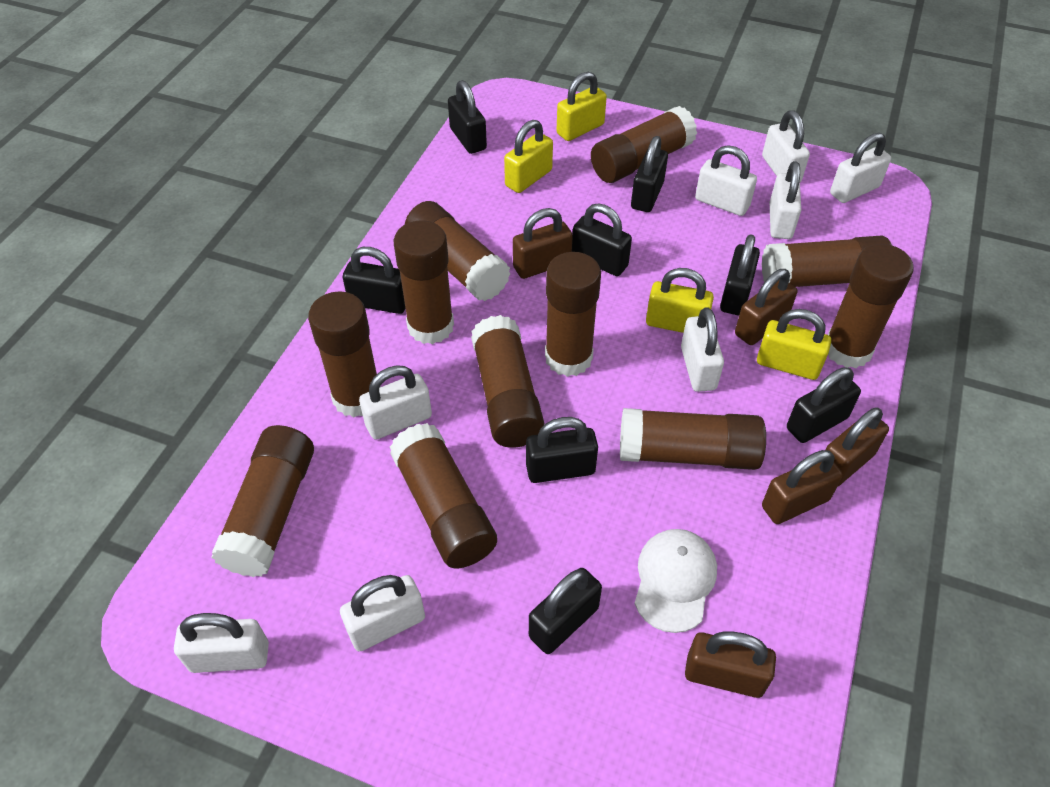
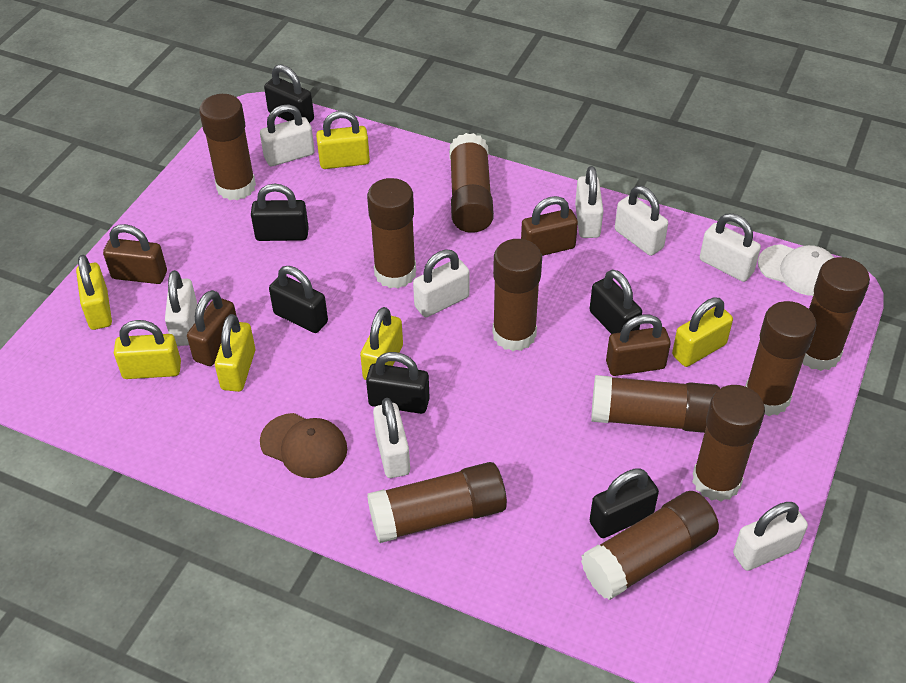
black padlock: 8 -> 6
brown cap: 0 -> 1
brown glue stick: 11 -> 10
brown padlock: 5 -> 4
yellow padlock: 4 -> 6

